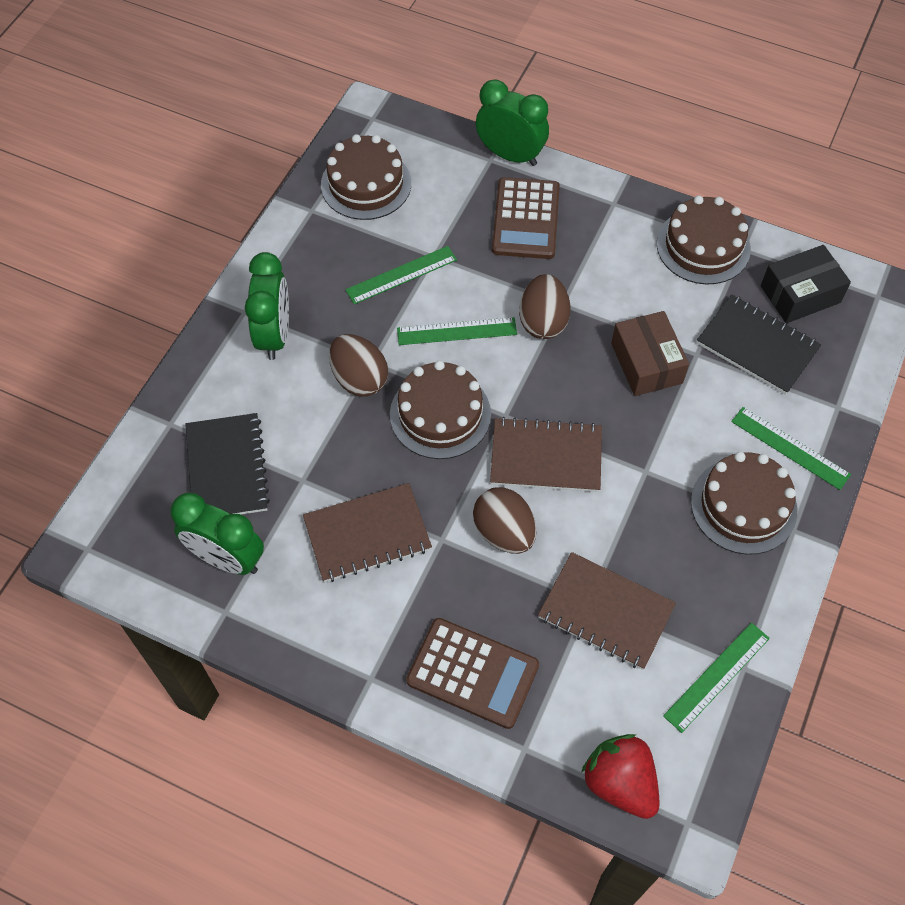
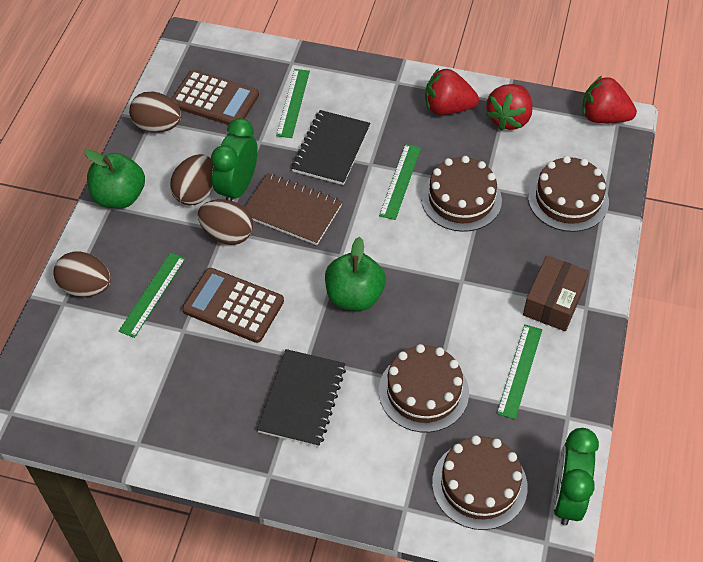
black box: 1 -> 0
brown egg: 3 -> 4
brown notebook: 3 -> 1
green apple: 0 -> 2
green clock: 3 -> 2
red strawberry: 1 -> 3

